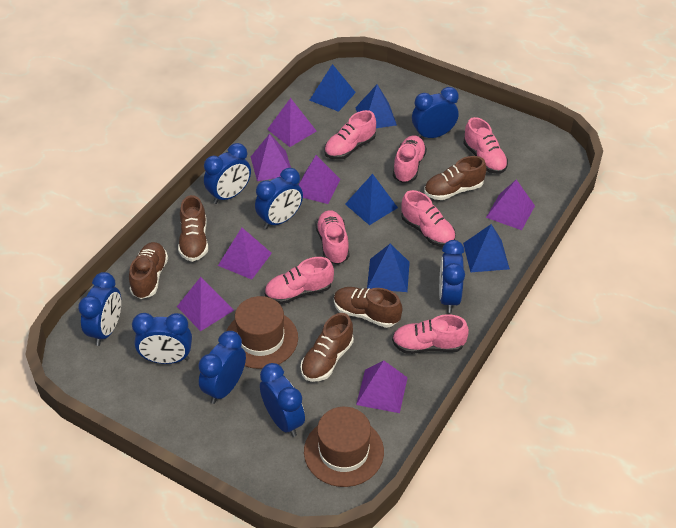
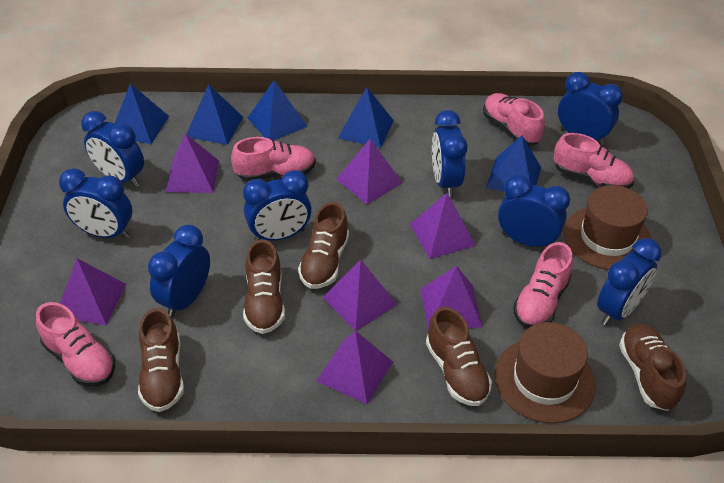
pink shoe: 7 -> 5

